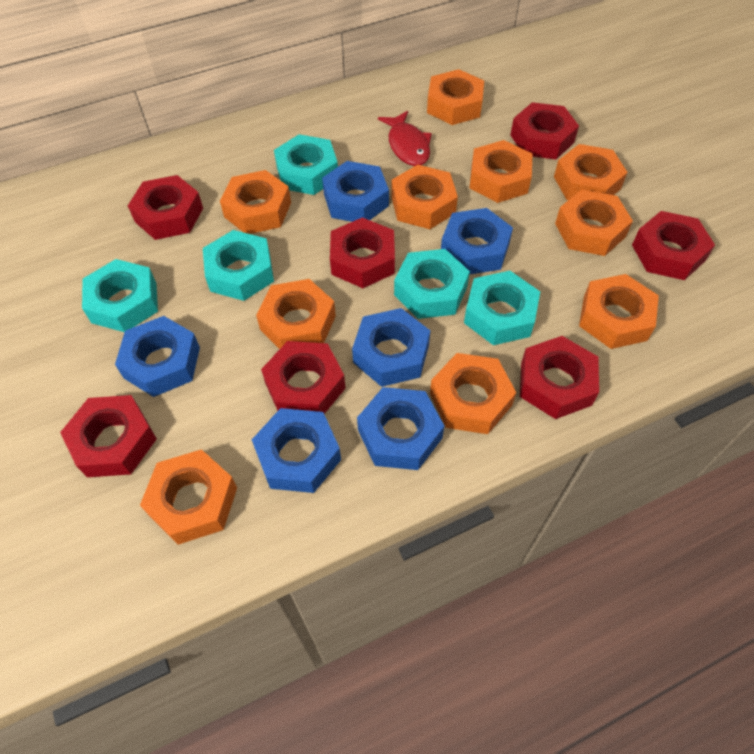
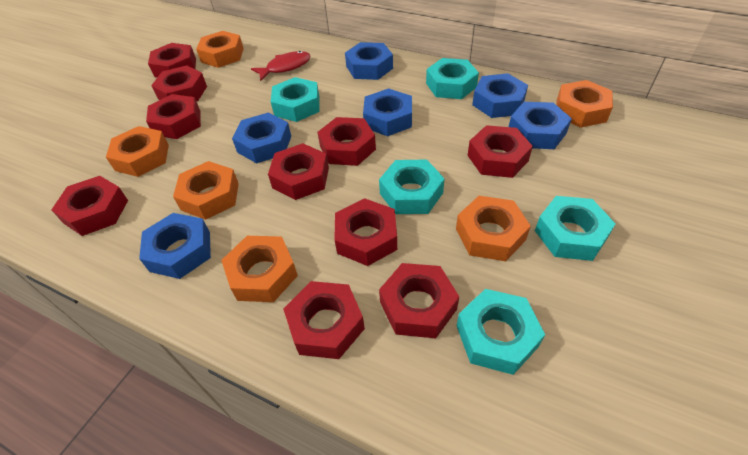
orange nut: 10 -> 6
red nut: 7 -> 10

